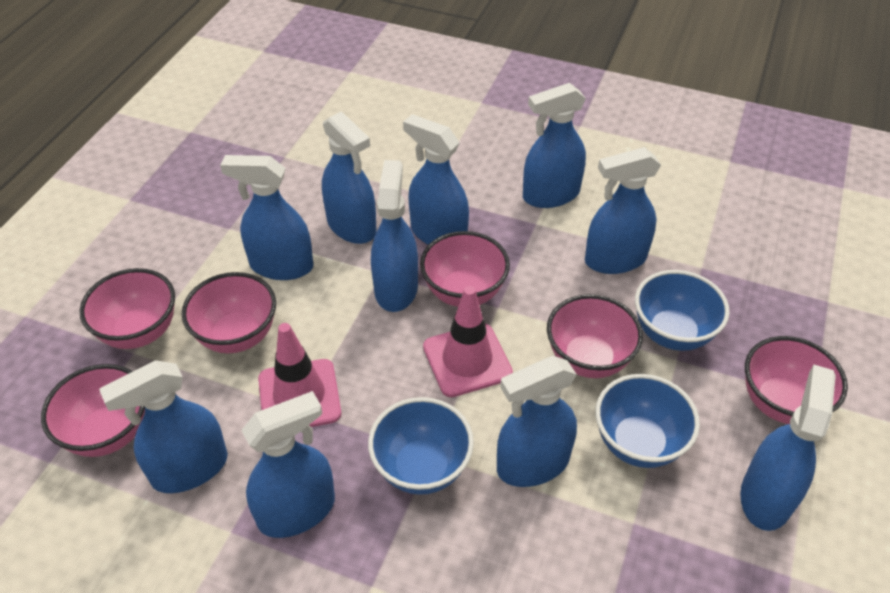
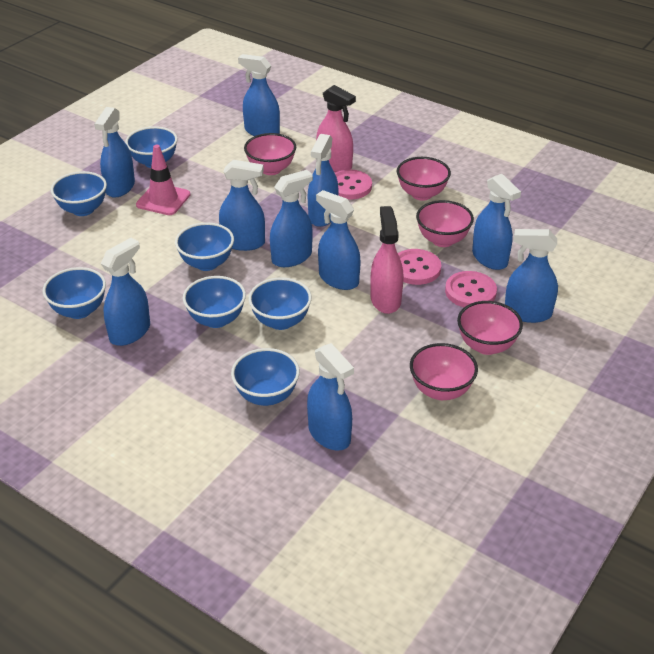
blue bowl: 3 -> 7
pink bowl: 6 -> 5
pink button: 0 -> 3
pink spray bottle: 0 -> 2
pink traffic cone: 2 -> 1

